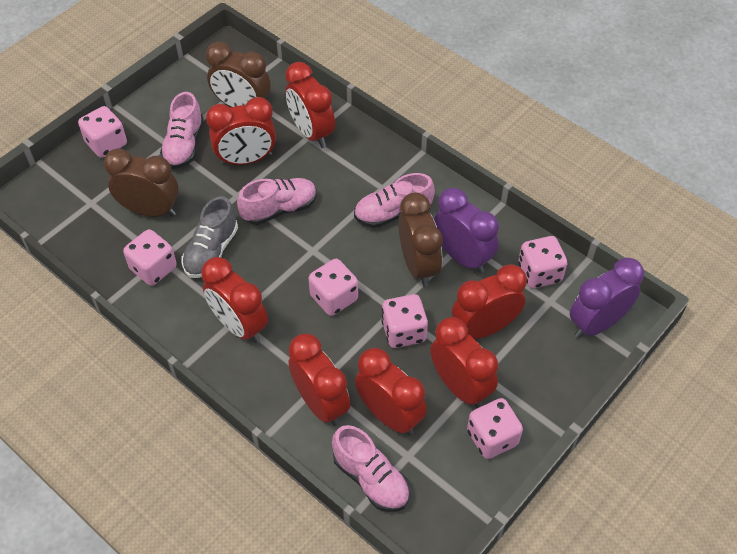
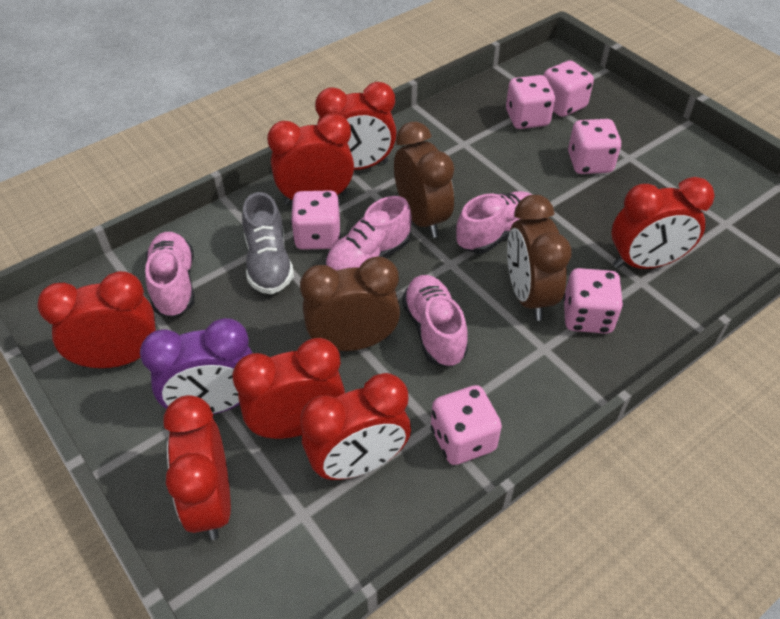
purple clock: 2 -> 1

